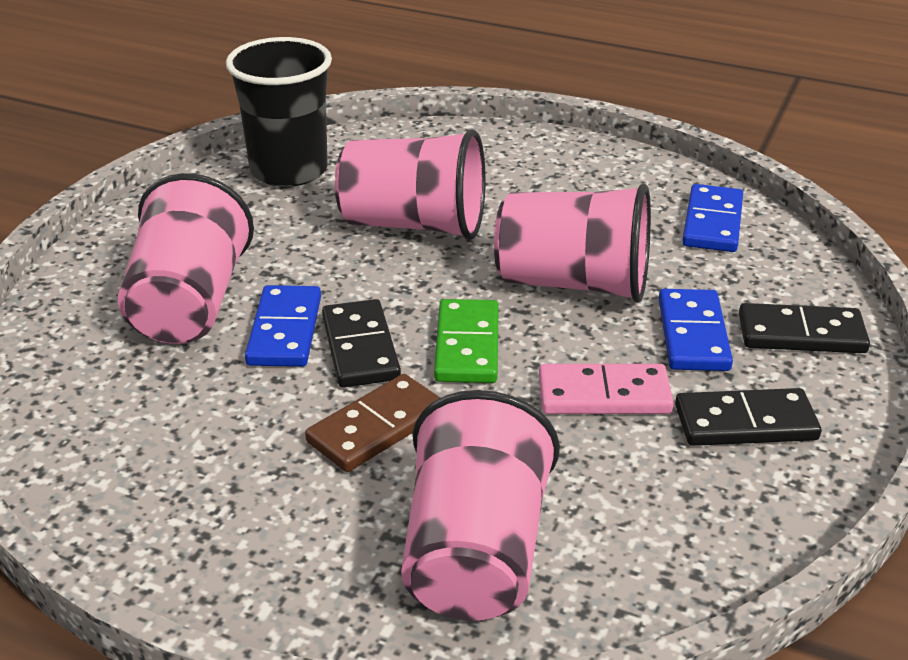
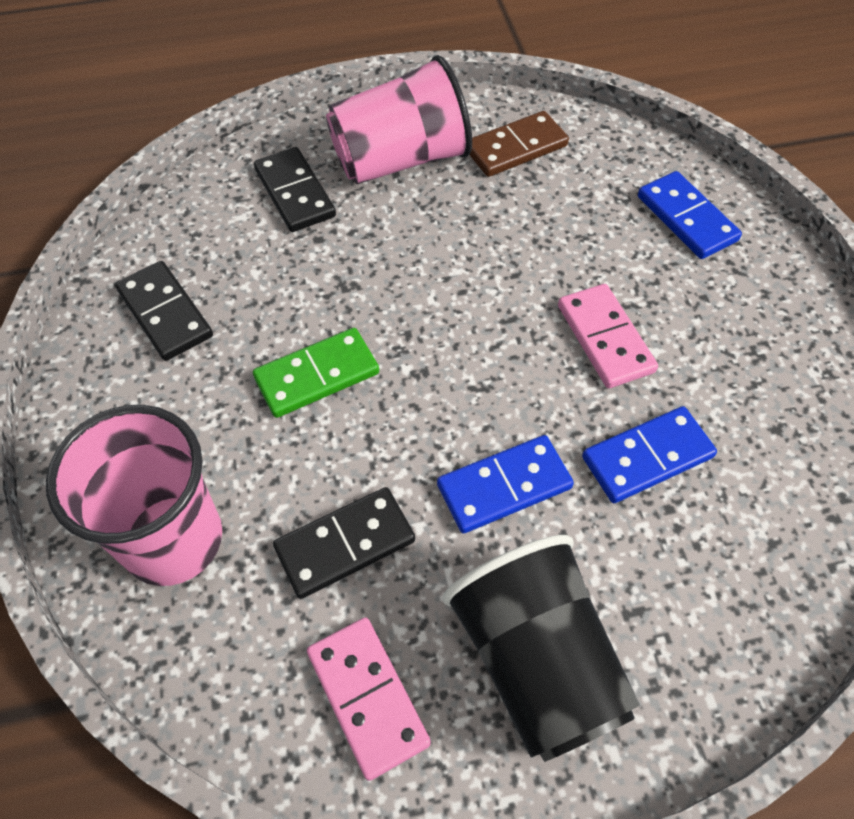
pink cup: 4 -> 2
pink domino: 1 -> 2

